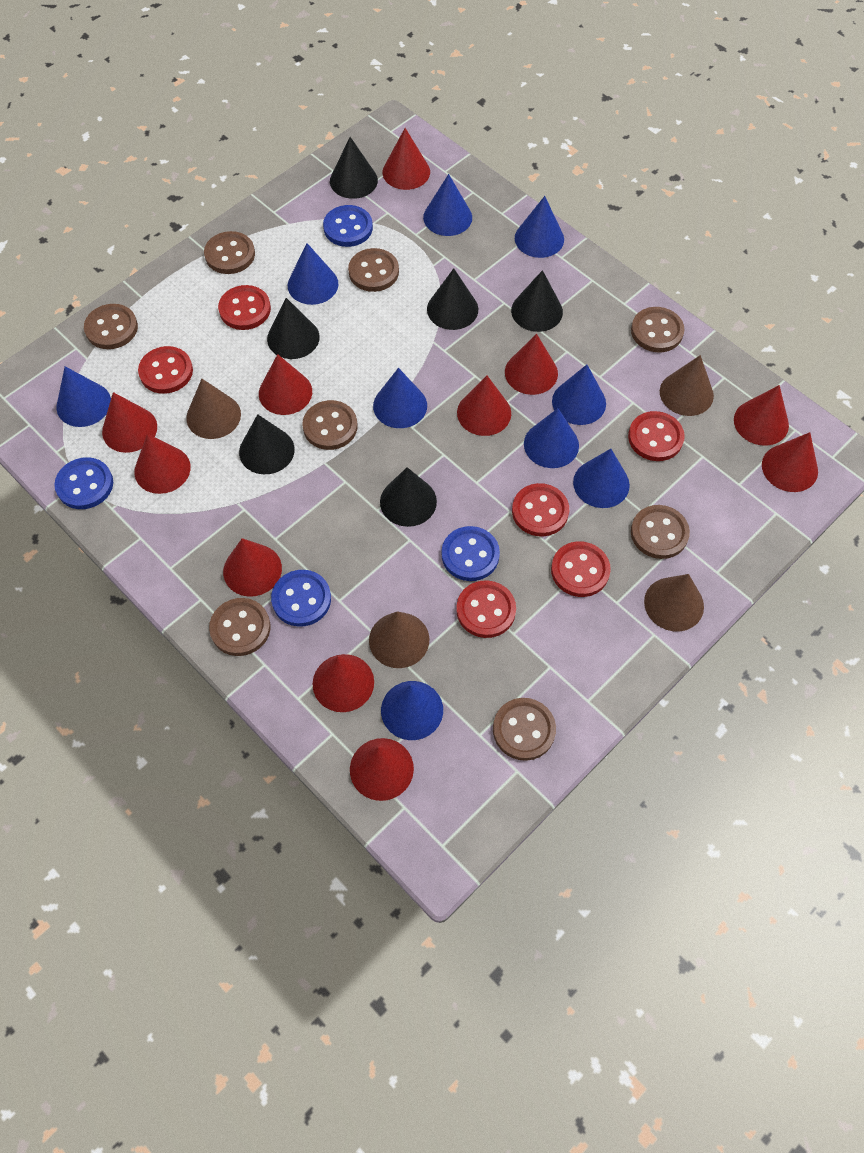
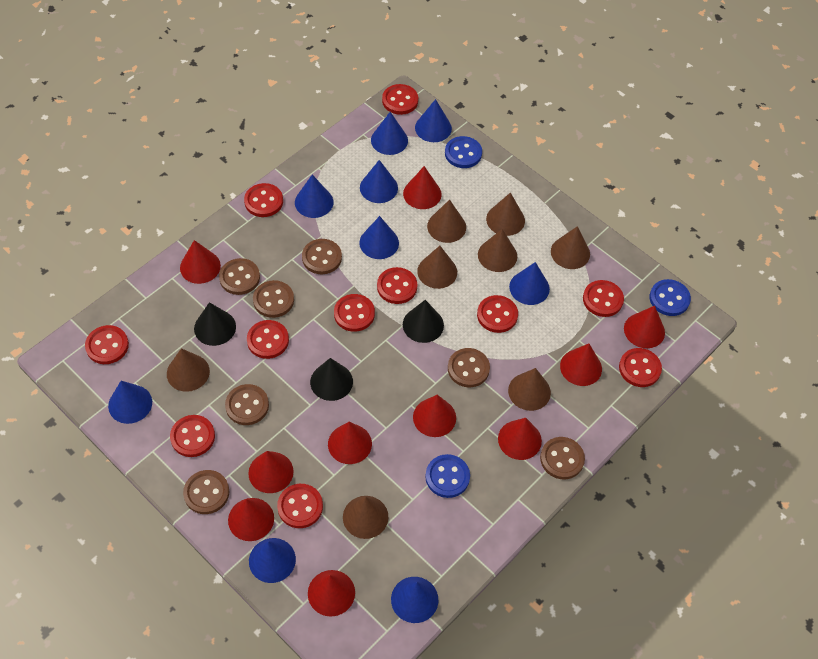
black cone: 6 -> 3
blue button: 4 -> 3
brown button: 8 -> 7
brown cone: 4 -> 8
red button: 6 -> 11
red cone: 11 -> 10

